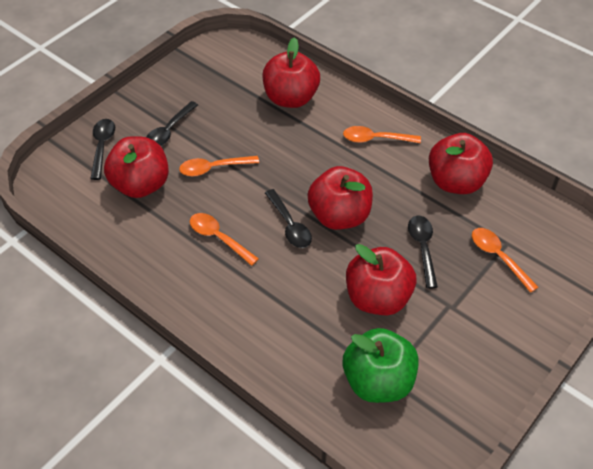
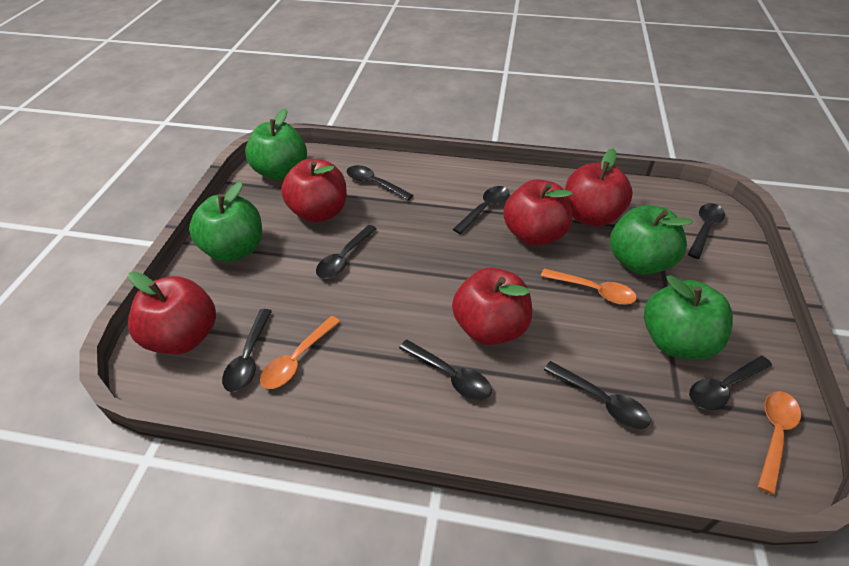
black spoon: 4 -> 8
green apple: 1 -> 4
orange spoon: 4 -> 3

